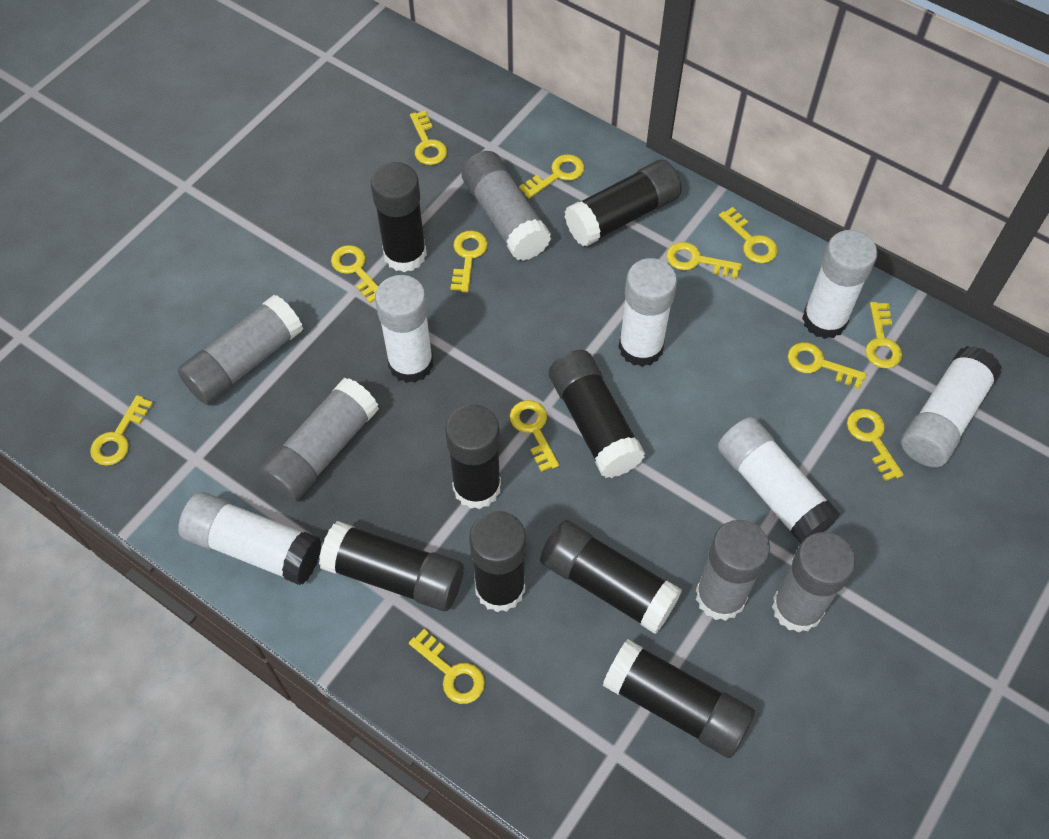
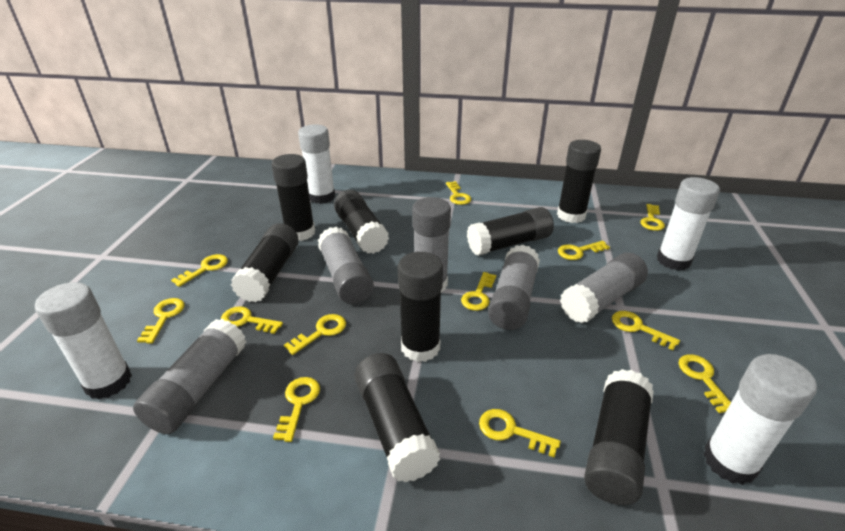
white glue stick: 6 -> 4

